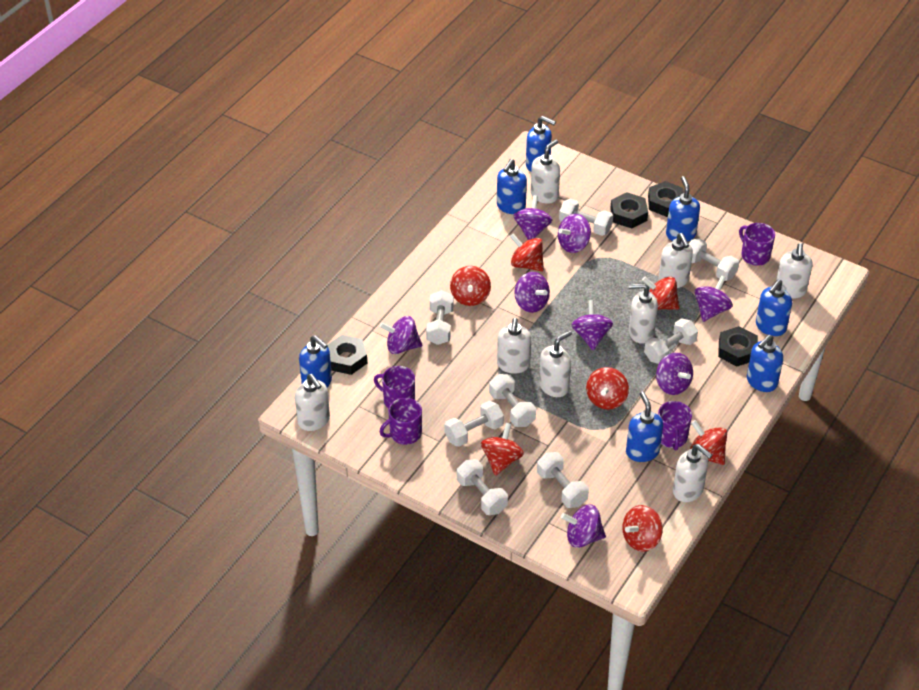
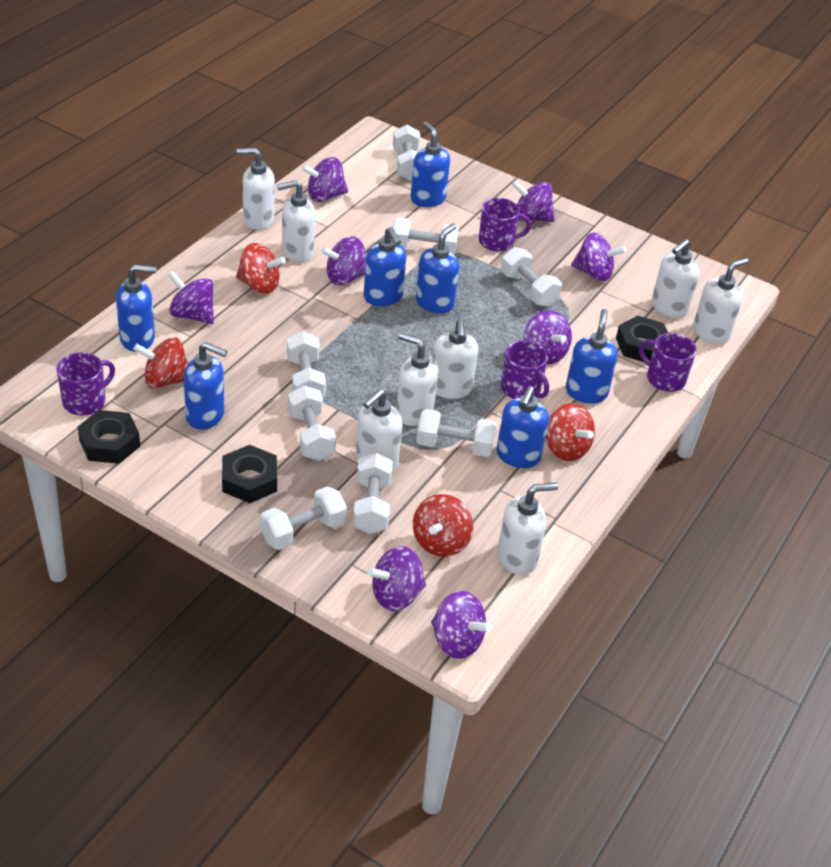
black nut: 4 -> 3
red spinning top: 7 -> 4

